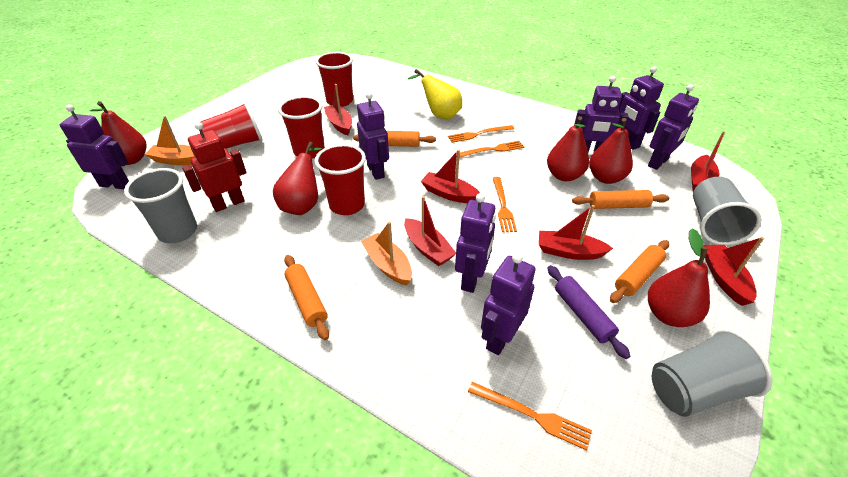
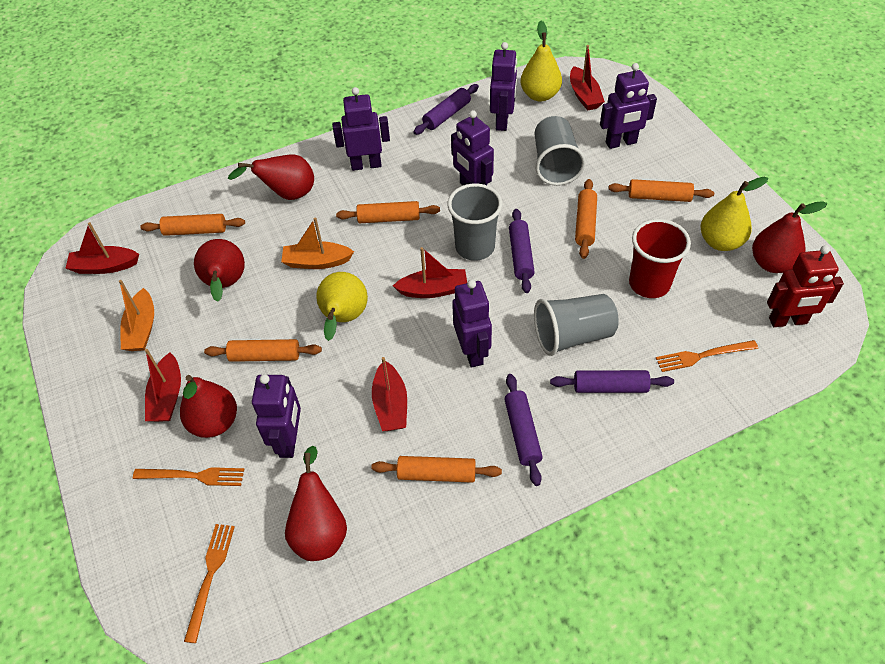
orange fork: 4 -> 3
orange rolling pin: 4 -> 6
purple robot: 7 -> 6
purple rolling pin: 1 -> 4
red boat: 6 -> 5
red cup: 4 -> 1
yellow pear: 1 -> 3

